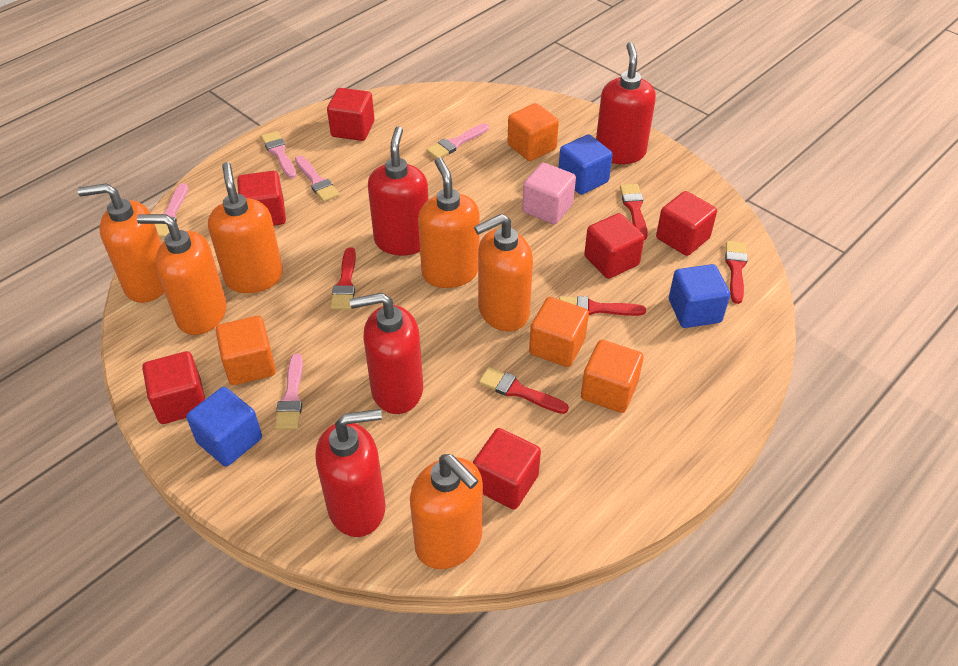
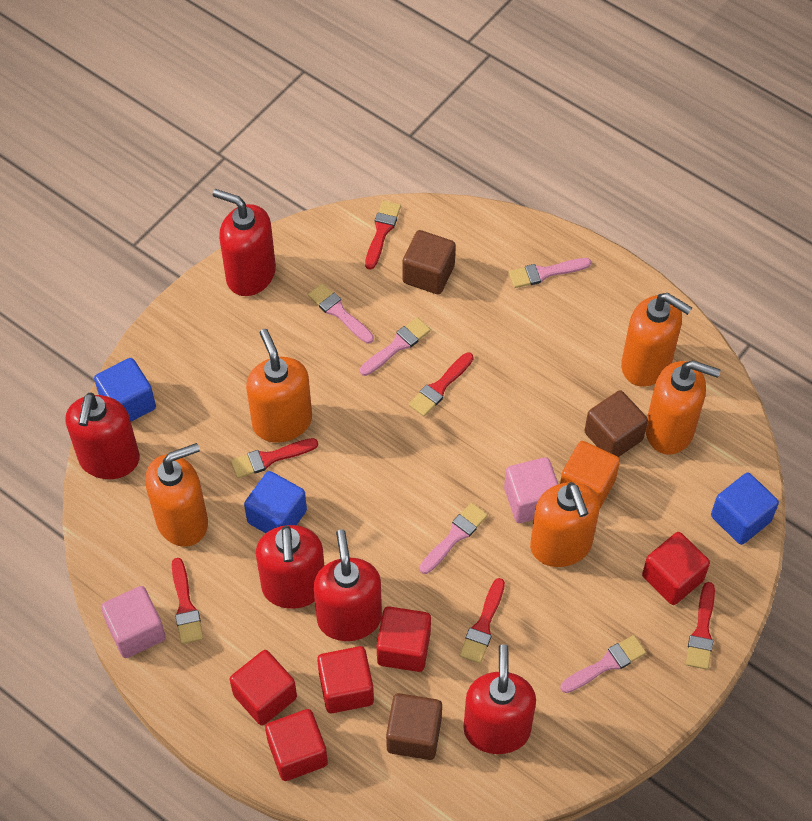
brown cube: 0 -> 3
orange cube: 4 -> 1
orange soap dispenser: 6 -> 5
pink cube: 1 -> 2
red brush: 5 -> 6
red cube: 6 -> 5
red soap dispenser: 4 -> 5

